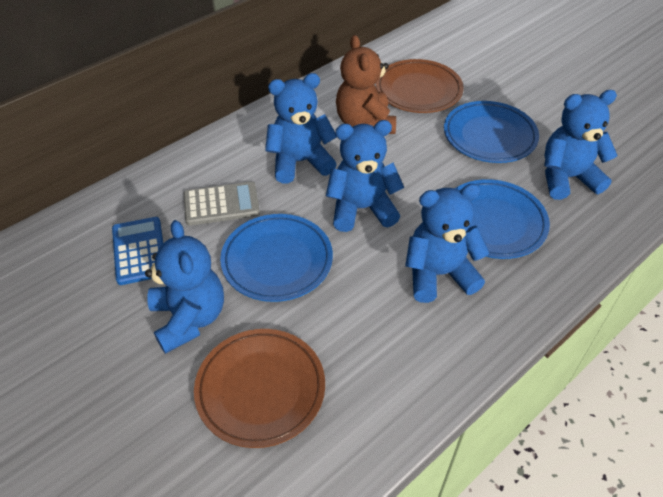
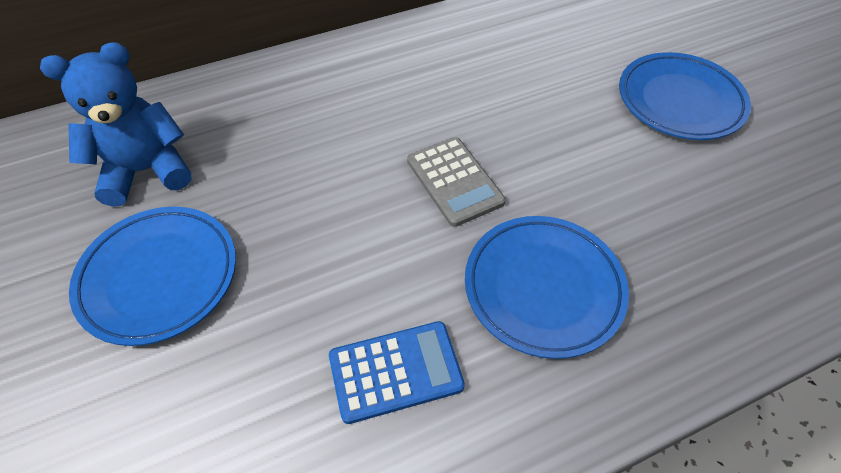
blue teddy bear: 5 -> 1
brown plate: 2 -> 0
brown teddy bear: 1 -> 0

